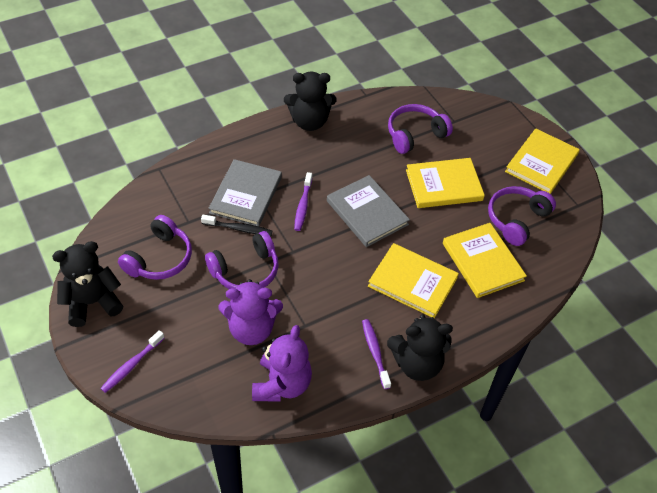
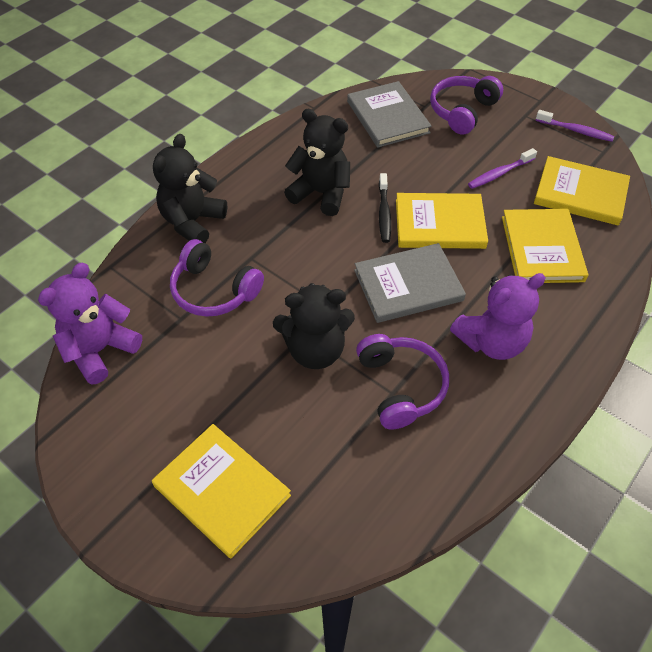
purple headphones: 4 -> 3
purple toothbrush: 3 -> 2

